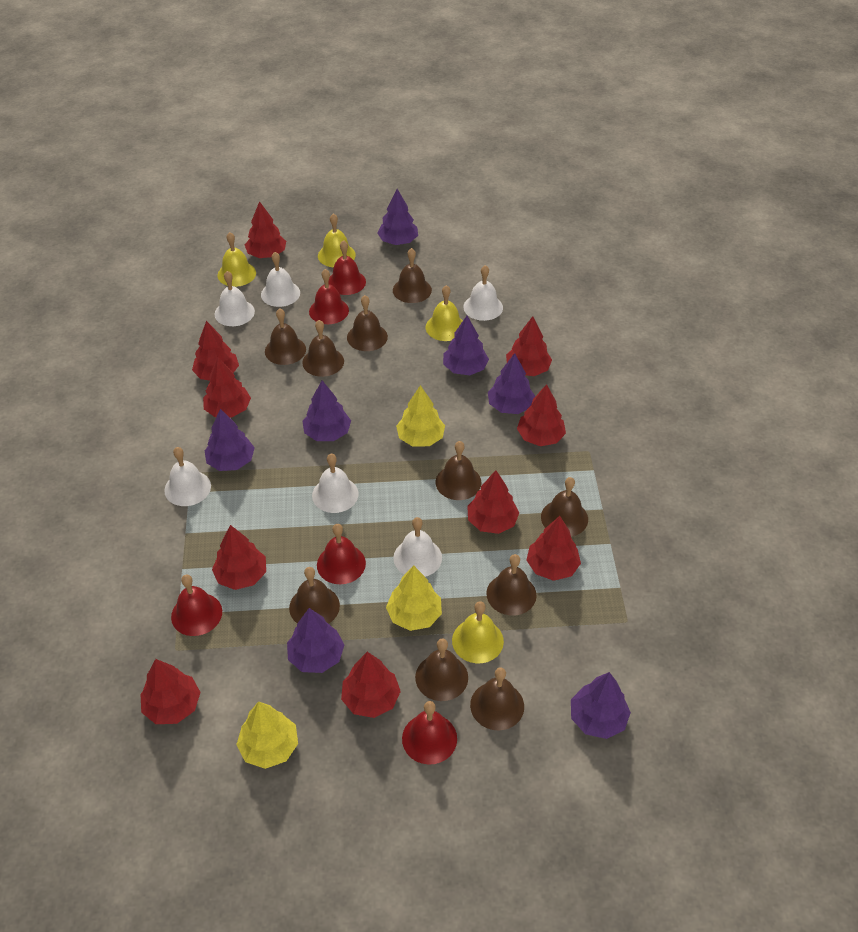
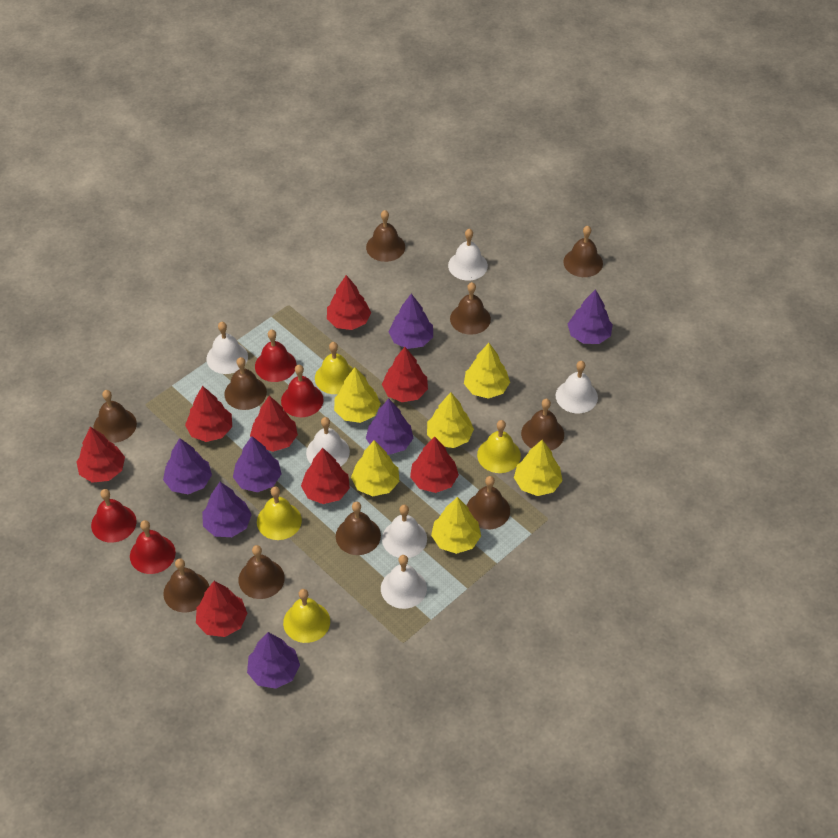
red bell: 5 -> 4
red tree: 10 -> 8
yellow tree: 3 -> 6

